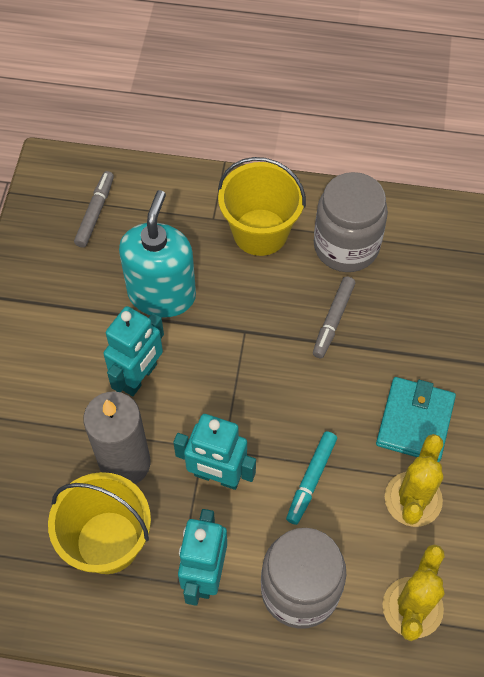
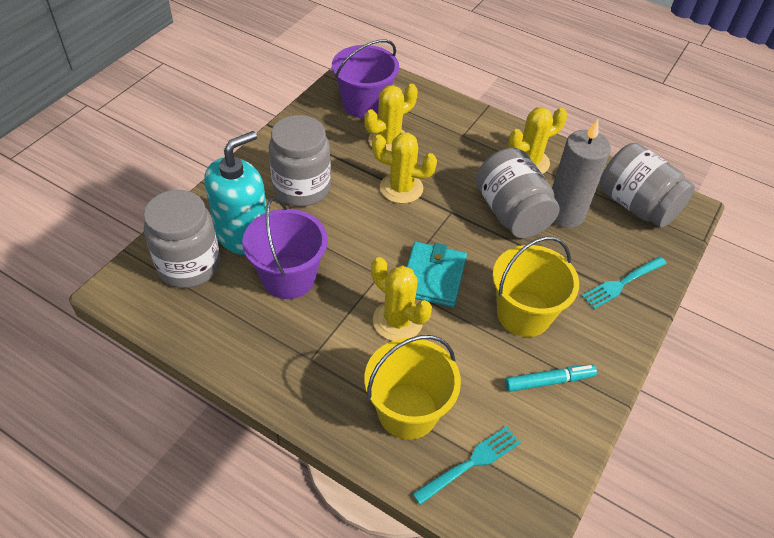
grey jar: 2 -> 4
grey marker: 2 -> 0
purple bucket: 0 -> 2
turquoise fork: 0 -> 2
turquoise robot: 3 -> 0
yellow cactus: 2 -> 4

